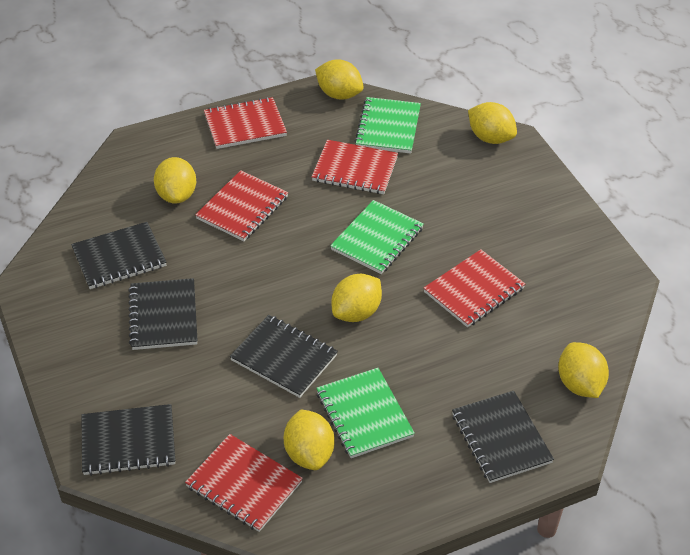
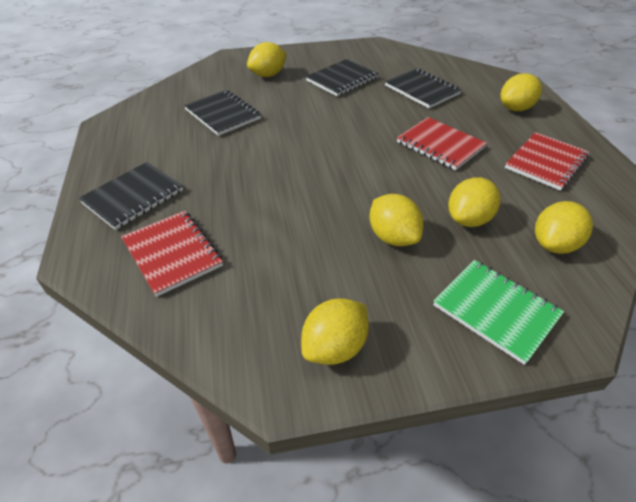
black notebook: 5 -> 4
green notebook: 3 -> 1
red notebook: 5 -> 3

